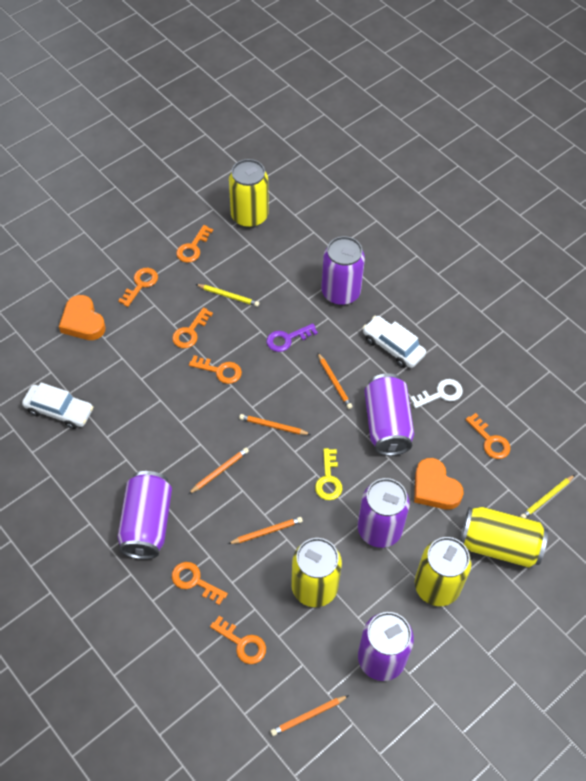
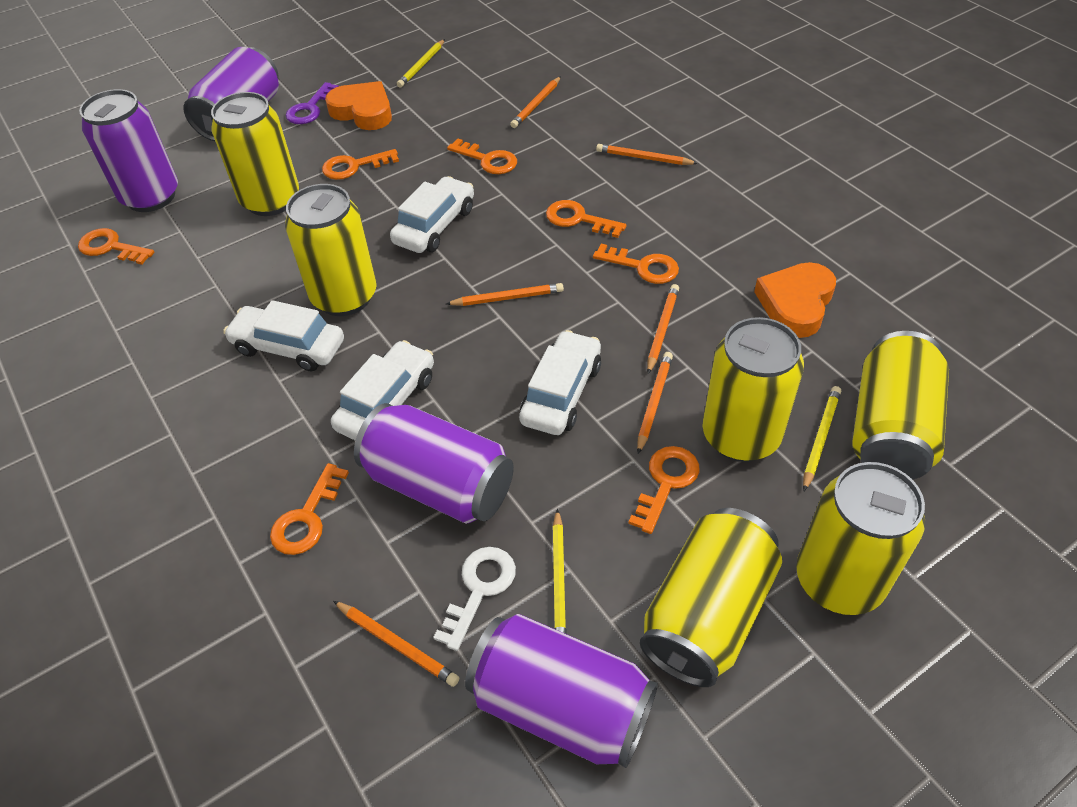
orange pencil: 5 -> 6
purple can: 5 -> 4
white car: 2 -> 4
yellow can: 4 -> 6
yellow key: 1 -> 0
yellow pencil: 2 -> 3

